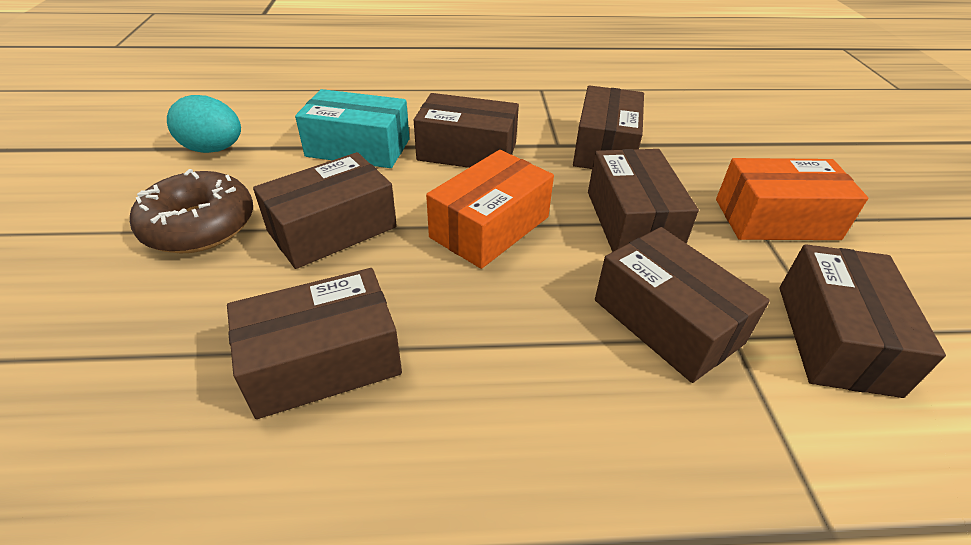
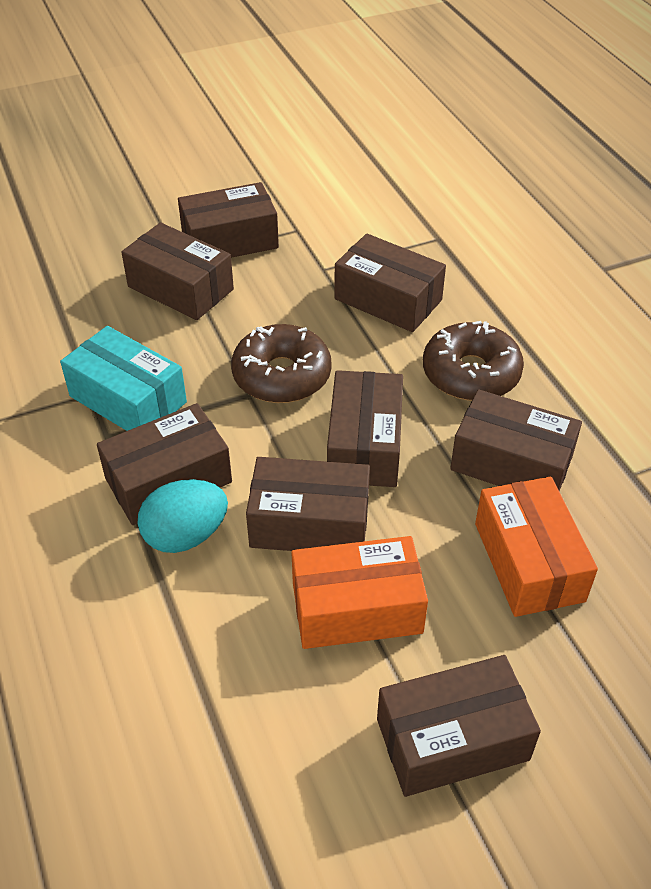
brown box: 7 -> 8
brown donut: 1 -> 2

